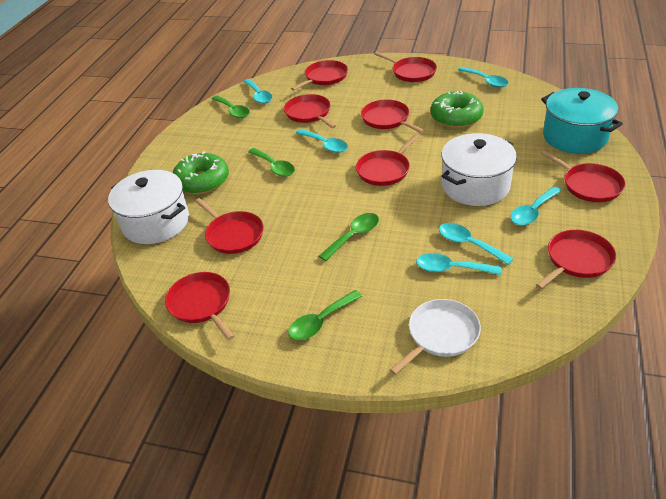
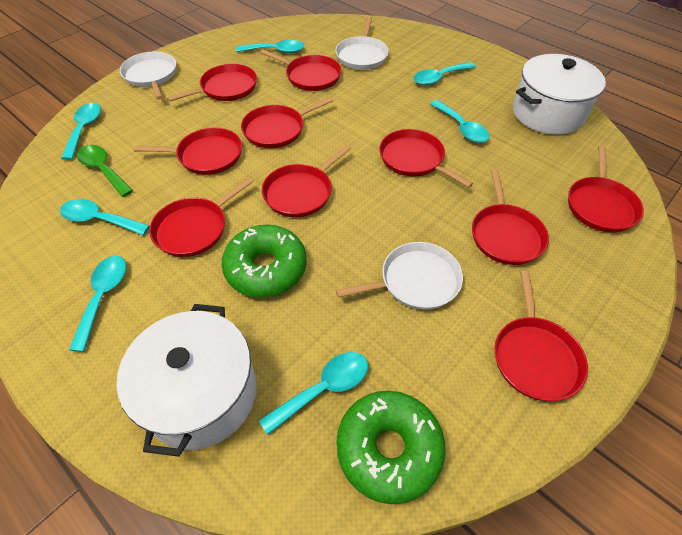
green spoon: 4 -> 1
red pan: 9 -> 10
turquoise pot: 1 -> 0
turquoise spoon: 6 -> 7
white pan: 1 -> 3

